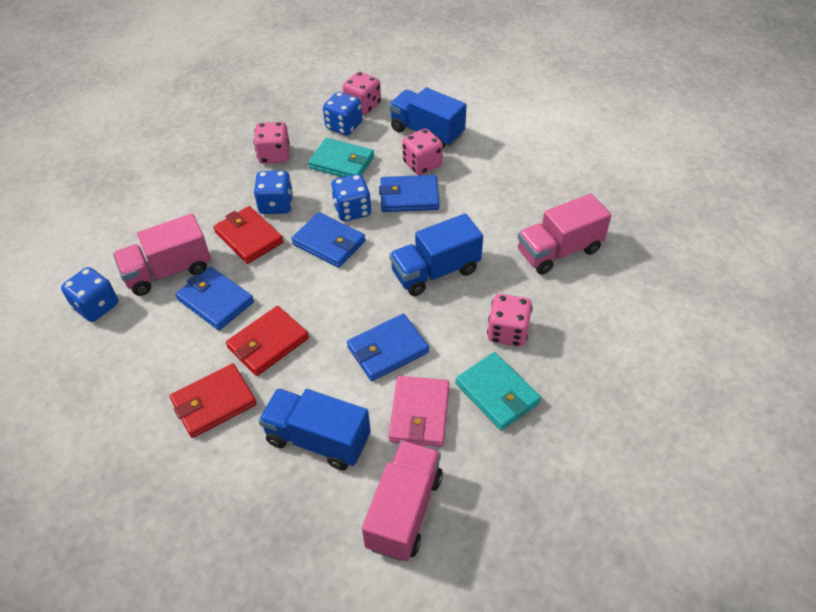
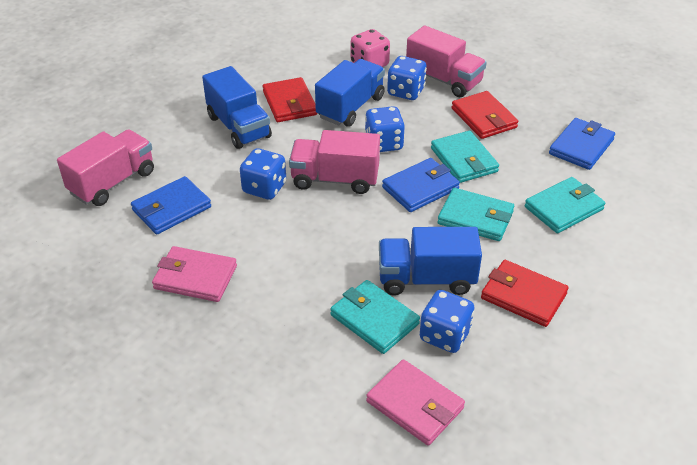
blue wallet: 4 -> 3
pink dice: 4 -> 1
pink wallet: 1 -> 2
turquoise wallet: 2 -> 4

